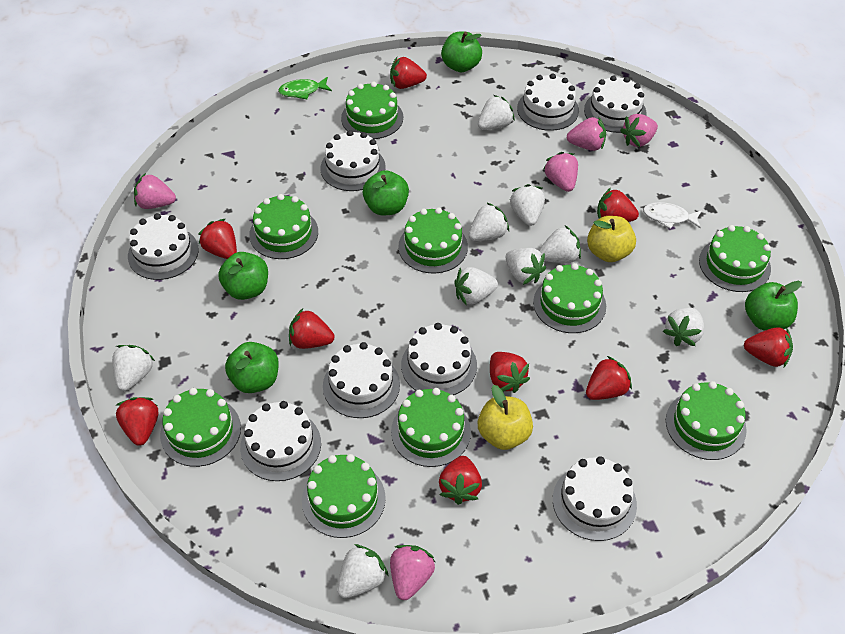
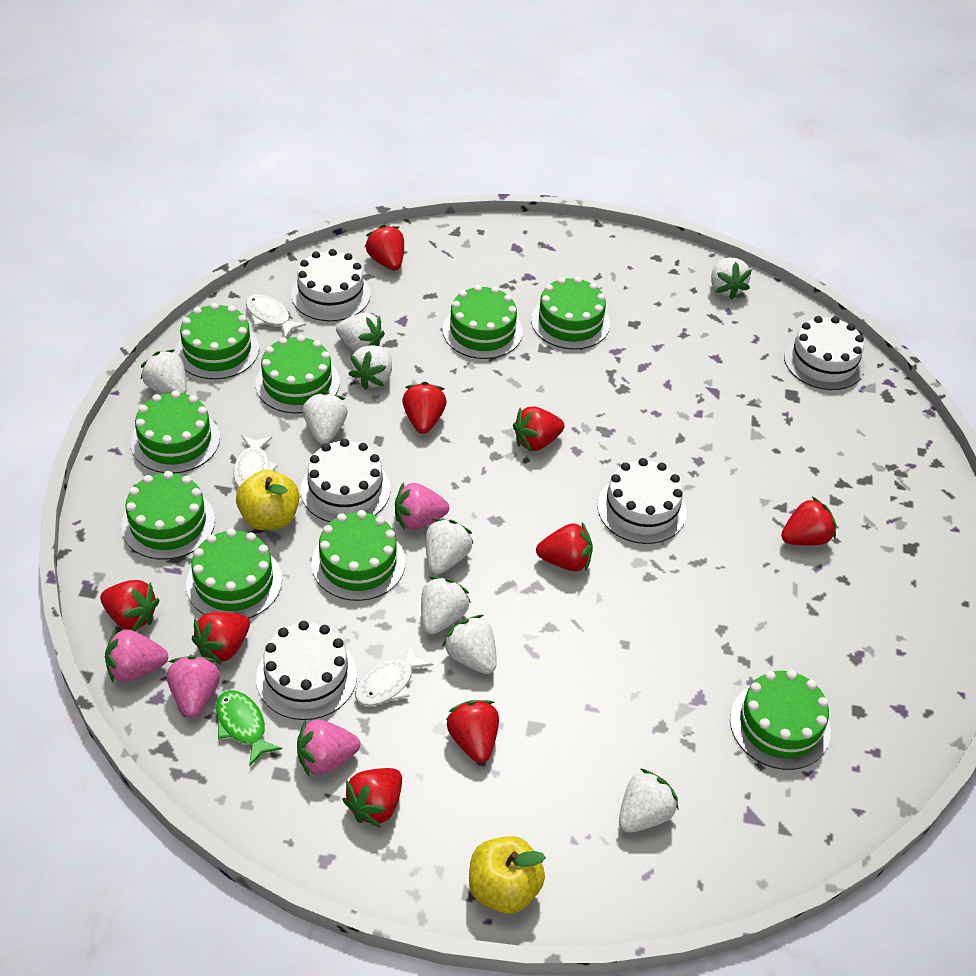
green apple: 5 -> 0
pink strawberry: 5 -> 4
white cake: 8 -> 5
white fish: 1 -> 3

